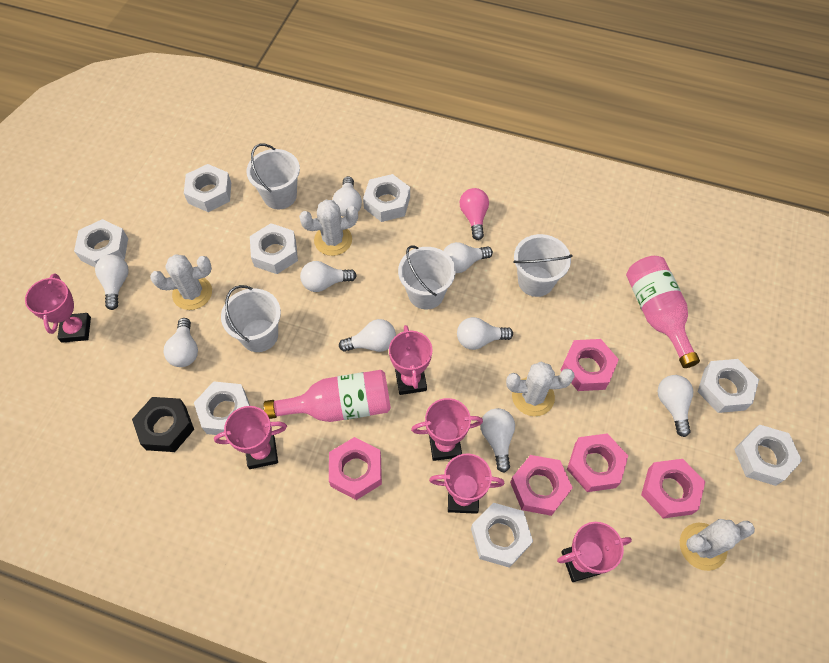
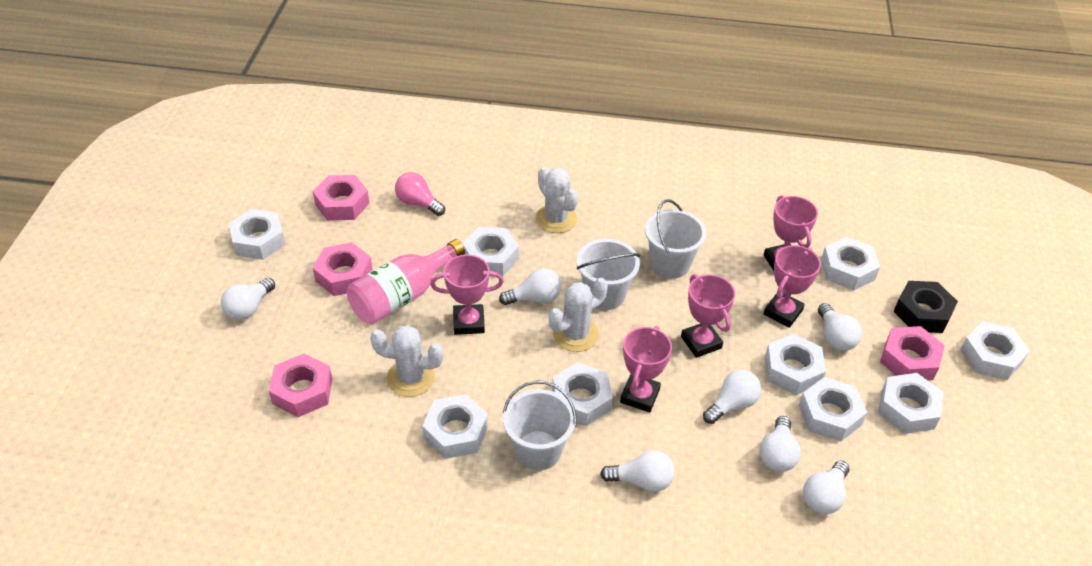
pink bottle: 2 -> 1
pink nut: 5 -> 4
pink trophy: 6 -> 5
white bucket: 4 -> 3
white cactus: 4 -> 3
white light bulb: 9 -> 7
white nut: 8 -> 9

